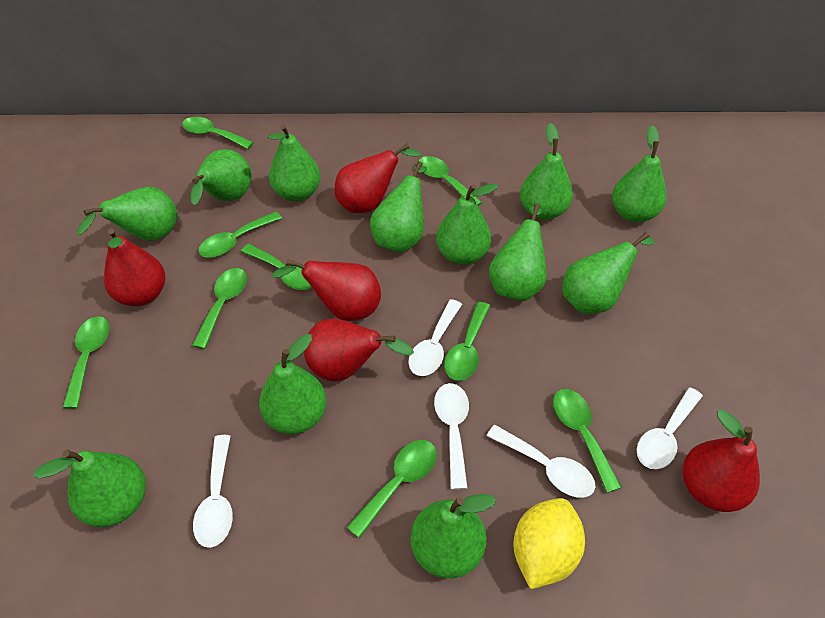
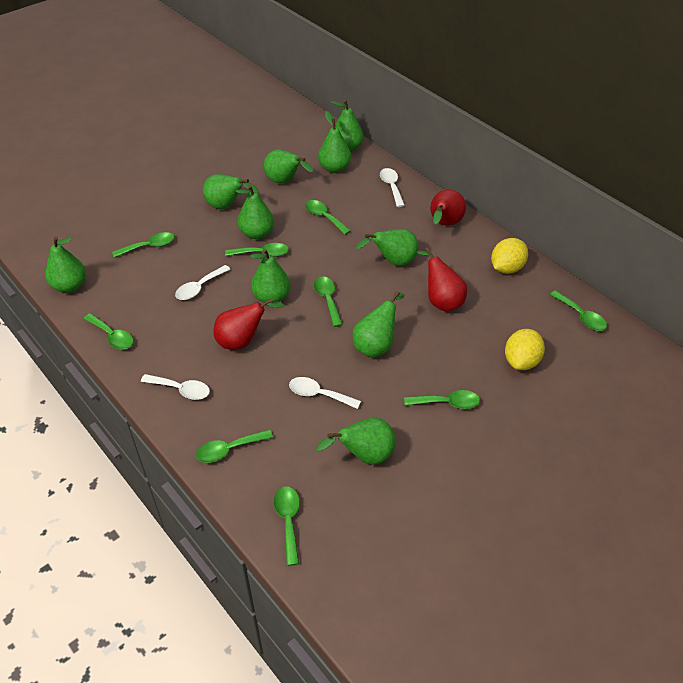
green pear: 12 -> 10
red pear: 5 -> 3
white spoon: 5 -> 4
yellow lemon: 1 -> 2

